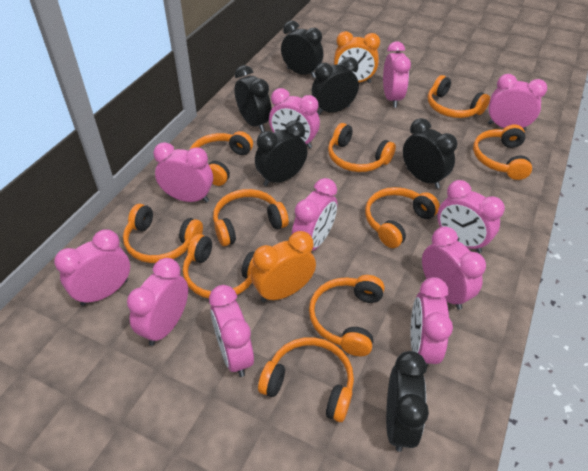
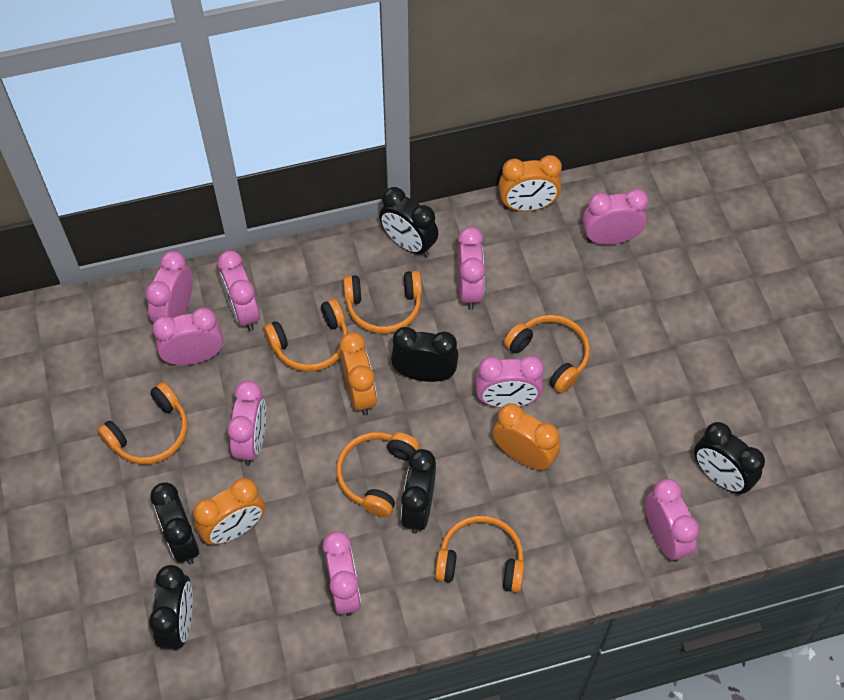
orange clock: 2 -> 4
orange headphones: 10 -> 6
pink clock: 11 -> 9

